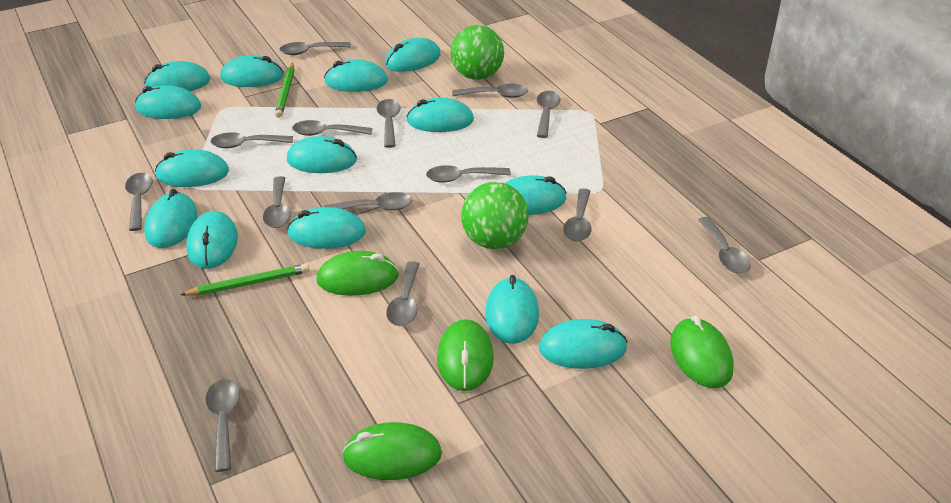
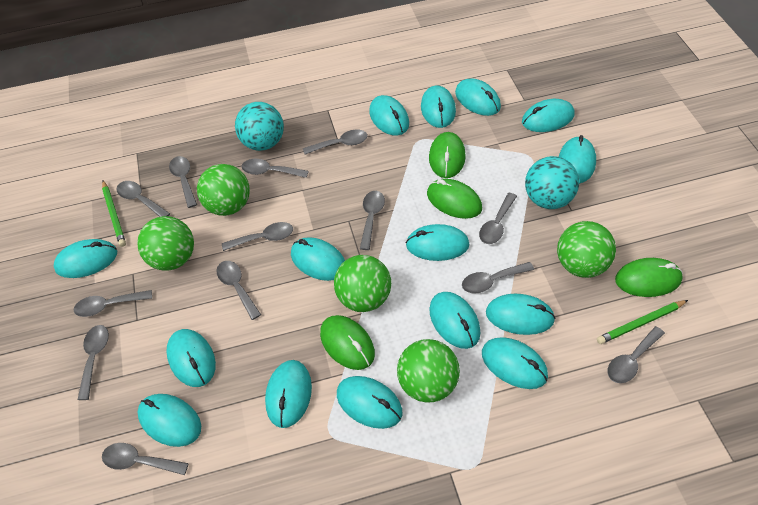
green ball: 2 -> 5
grey spoon: 14 -> 13
turquoise ball: 0 -> 2
turquoise mouse: 14 -> 15

